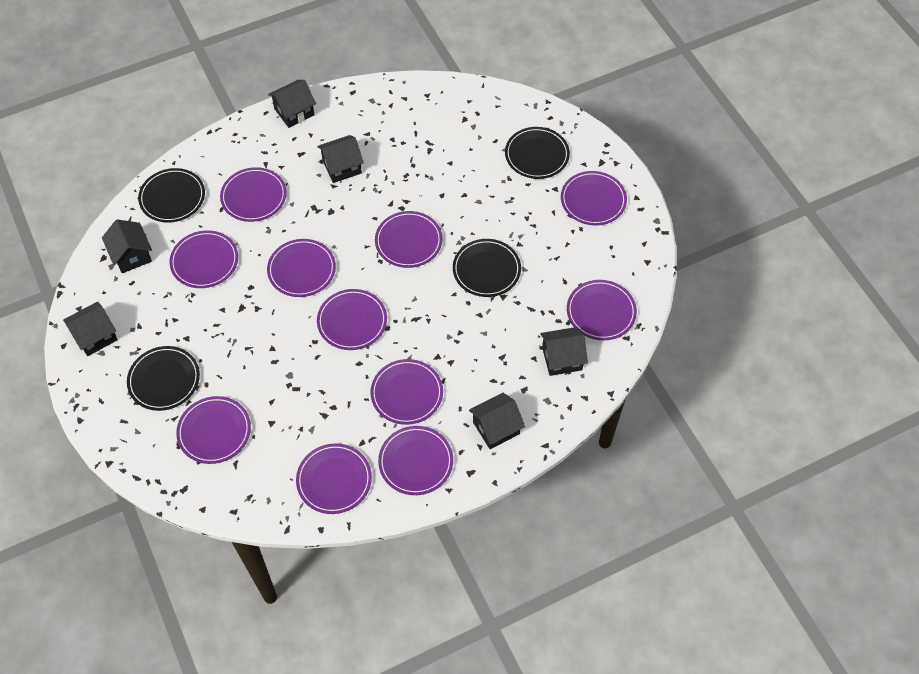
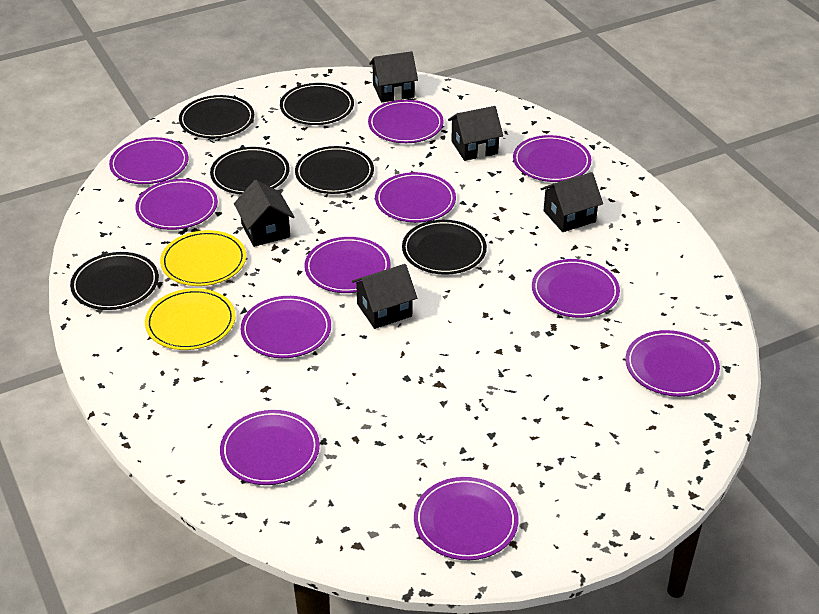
black house: 6 -> 5
black plate: 4 -> 6
yellow plate: 0 -> 2

